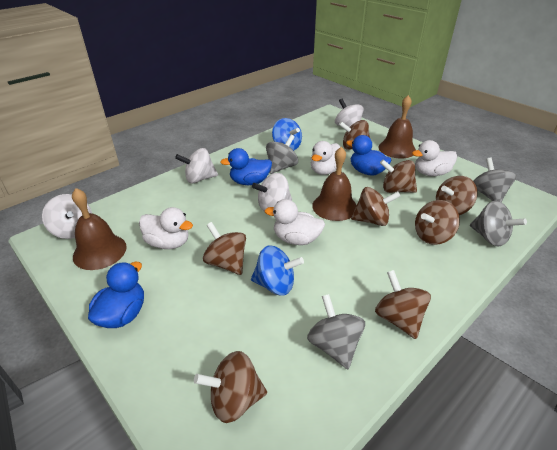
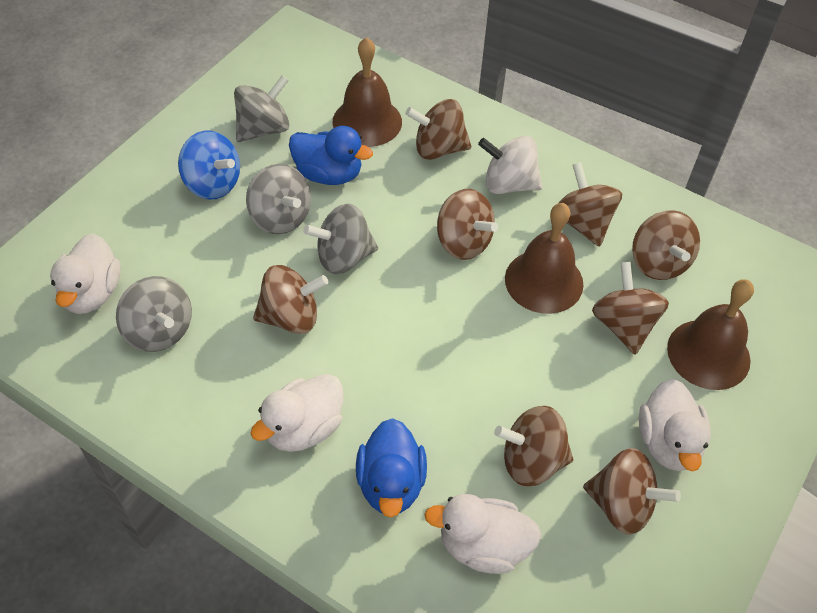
blue duck: 3 -> 2
blue spinning top: 2 -> 1
white spinning top: 4 -> 1

